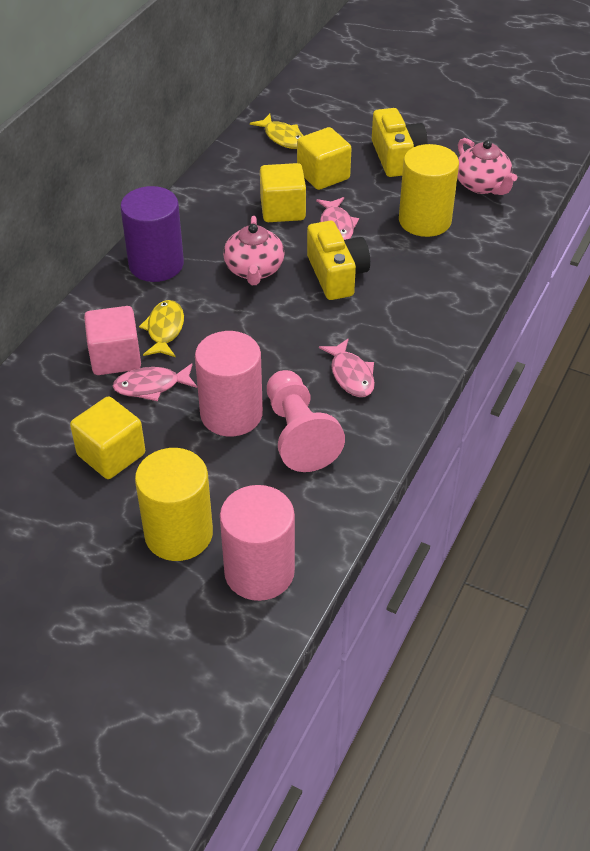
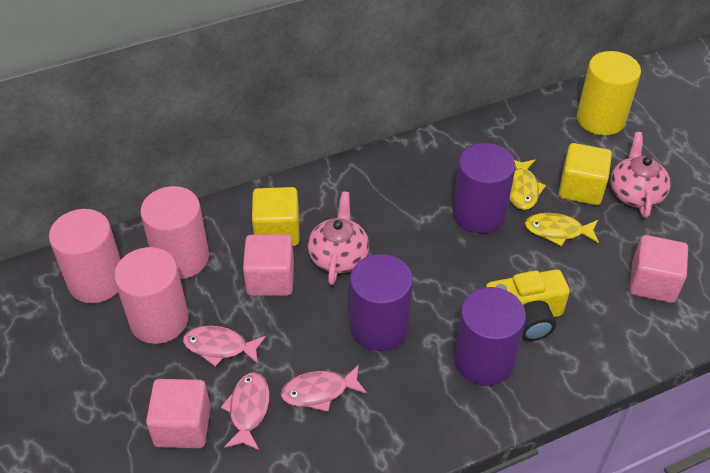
pink cube: 1 -> 3
pink cylinder: 2 -> 3
pink pawn: 1 -> 0
purple cylinder: 1 -> 3
yellow camera: 2 -> 1
yellow cube: 3 -> 2
yellow cylinder: 2 -> 1

